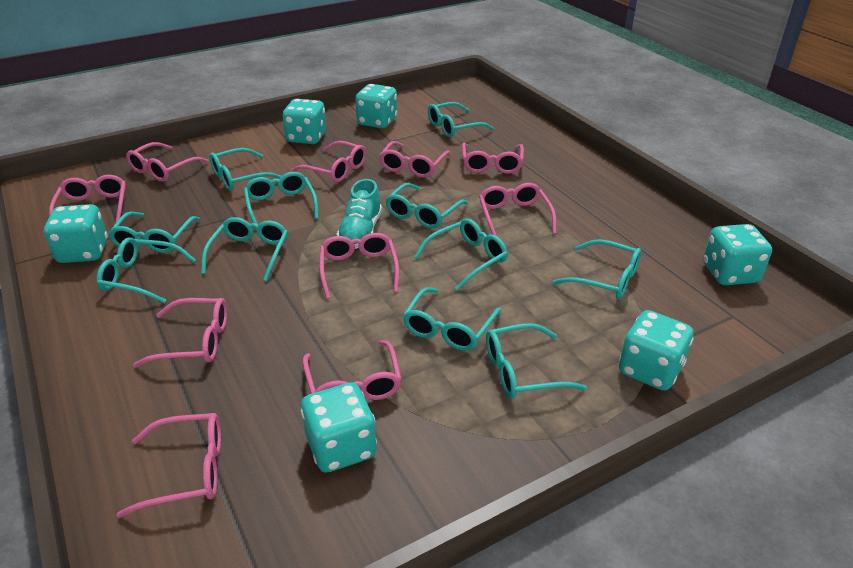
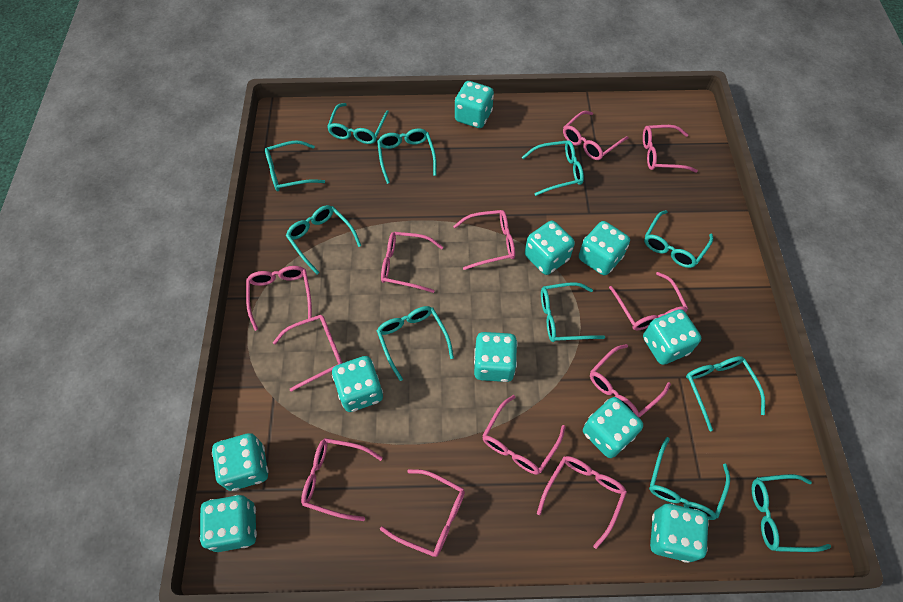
pink glasses: 10 -> 12
turquoise dice: 6 -> 10
turquoise shoe: 1 -> 0

